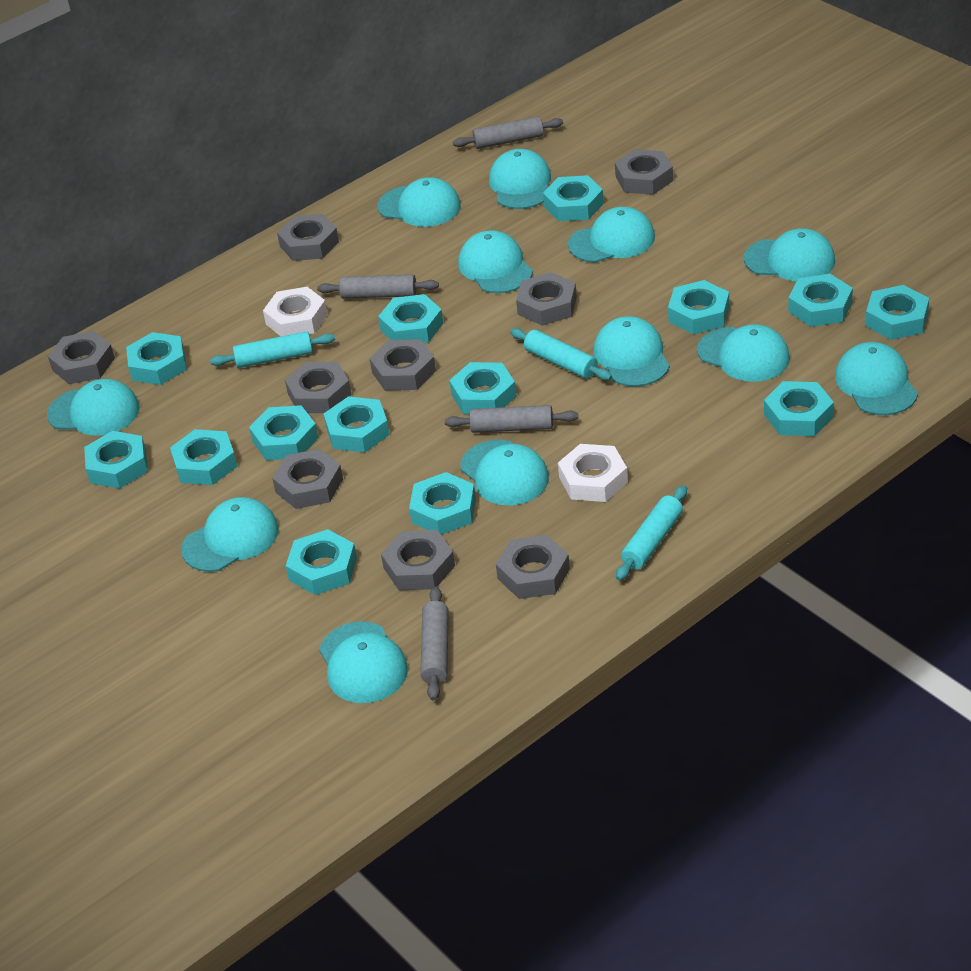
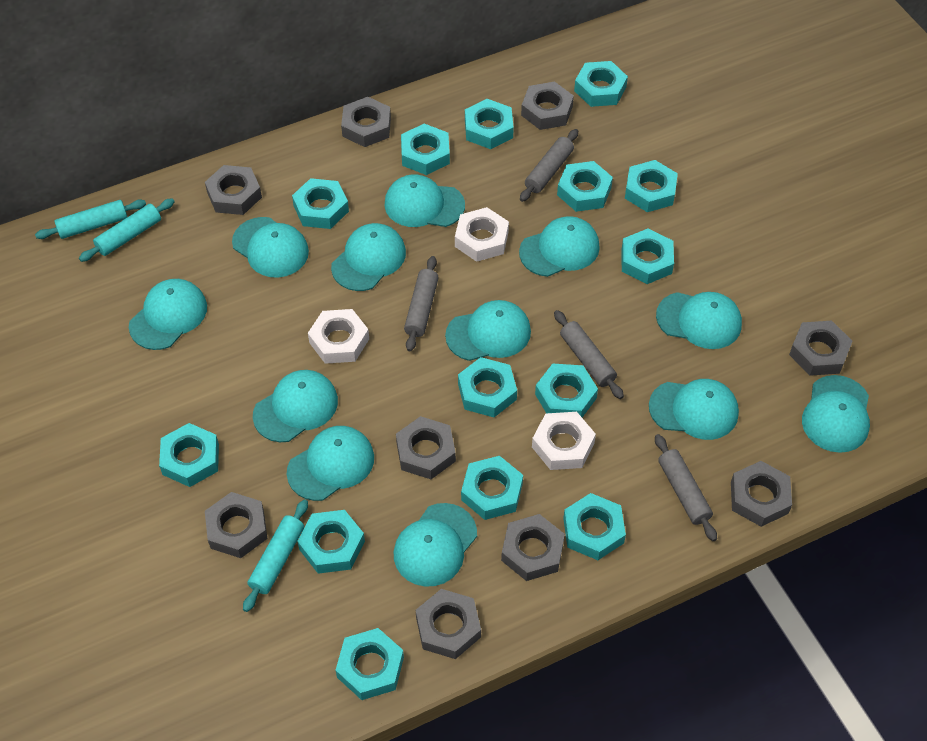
white nut: 2 -> 3

